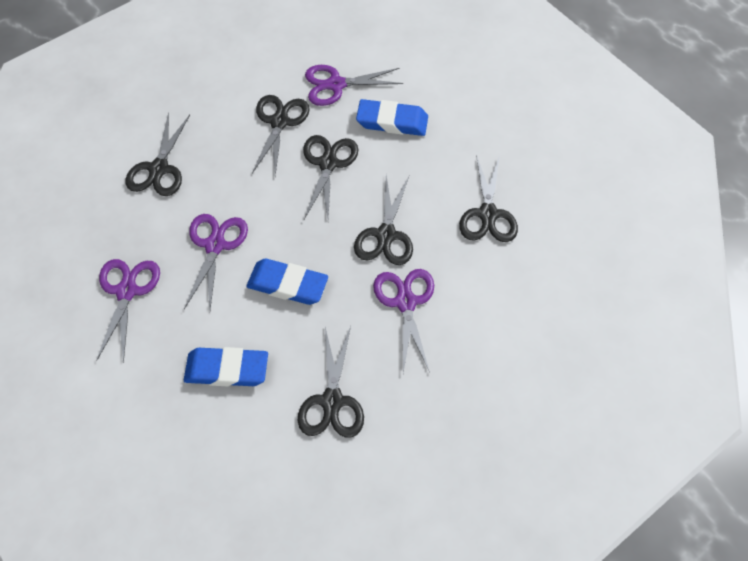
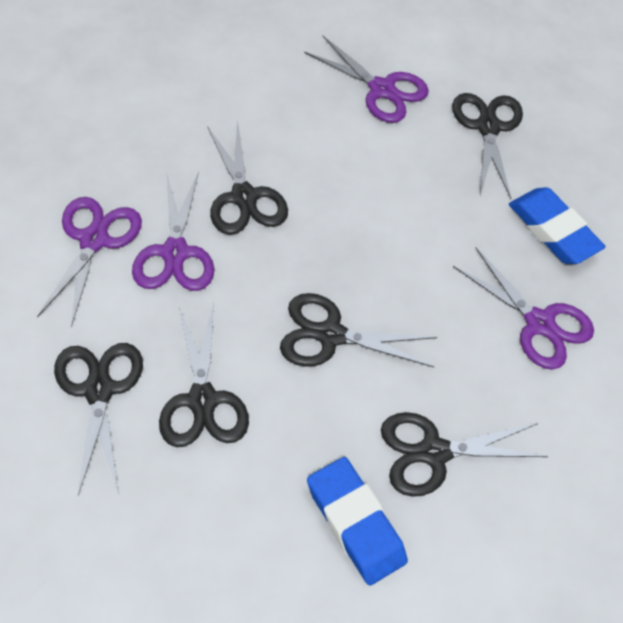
blue eraser: 3 -> 2

